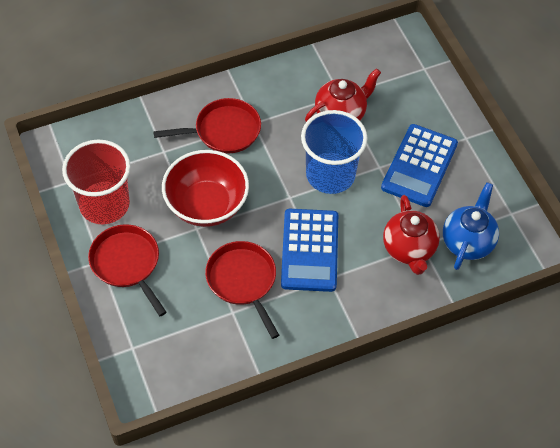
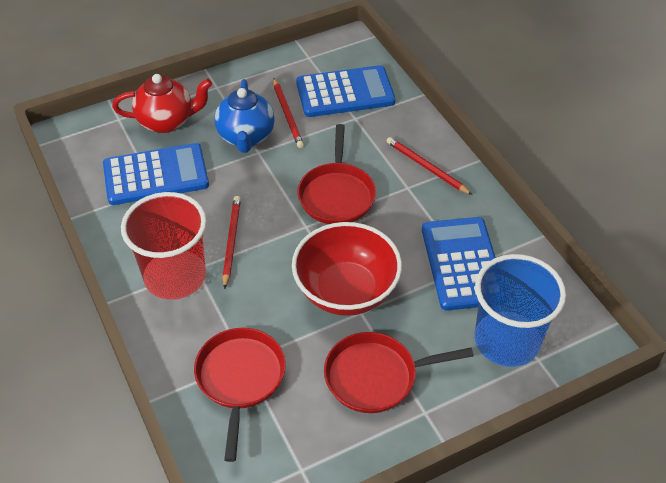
blue calculator: 2 -> 3
red pencil: 0 -> 3
red teapot: 2 -> 1

